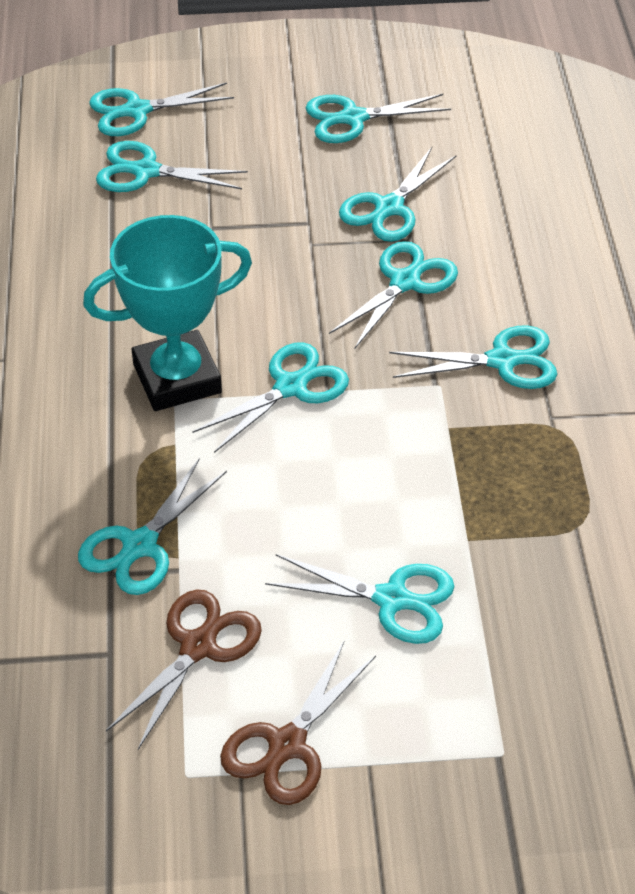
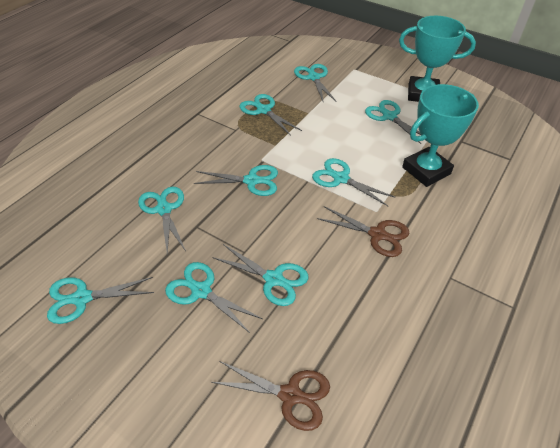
turquoise trophy: 1 -> 2

